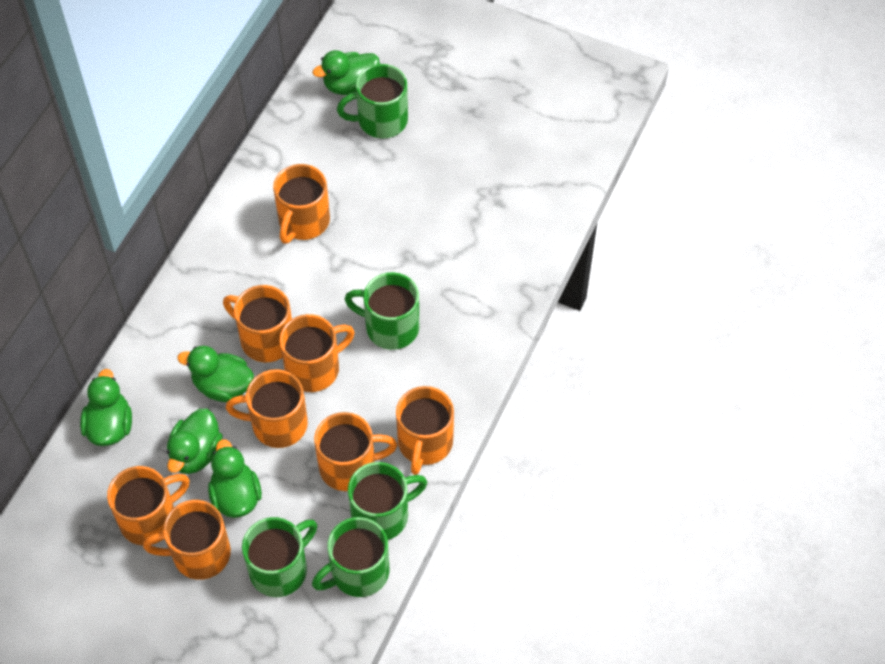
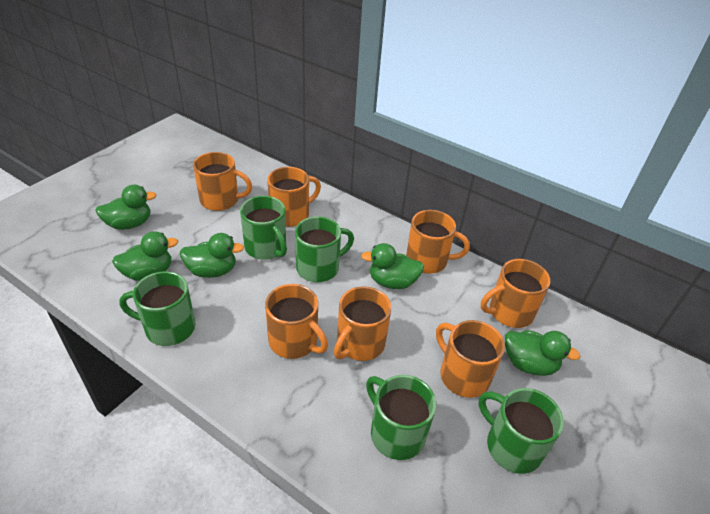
orange mug: 8 -> 7

